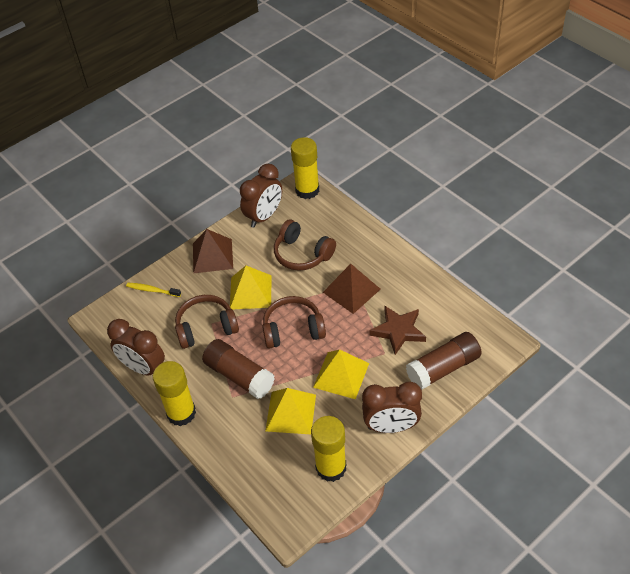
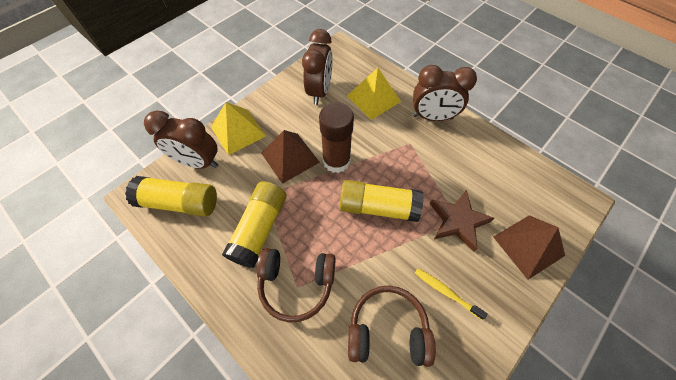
brown glue stick: 2 -> 1
brown headphones: 3 -> 2
yellow pyramid: 3 -> 2

